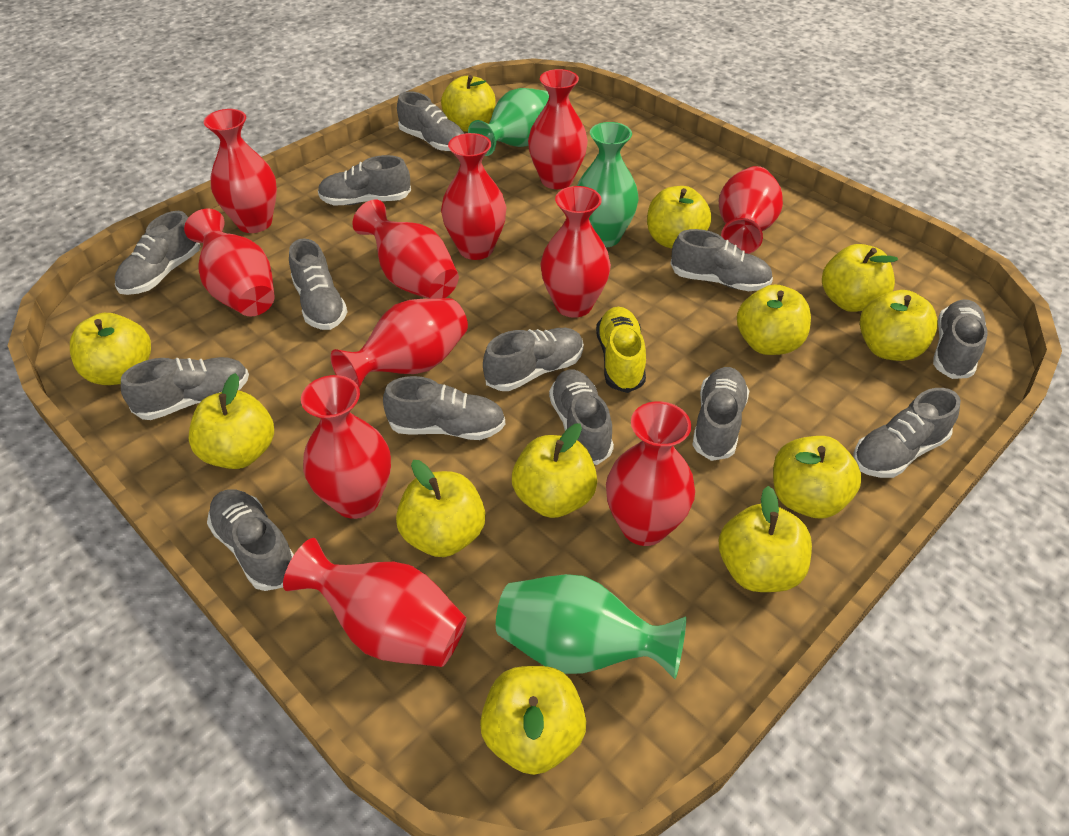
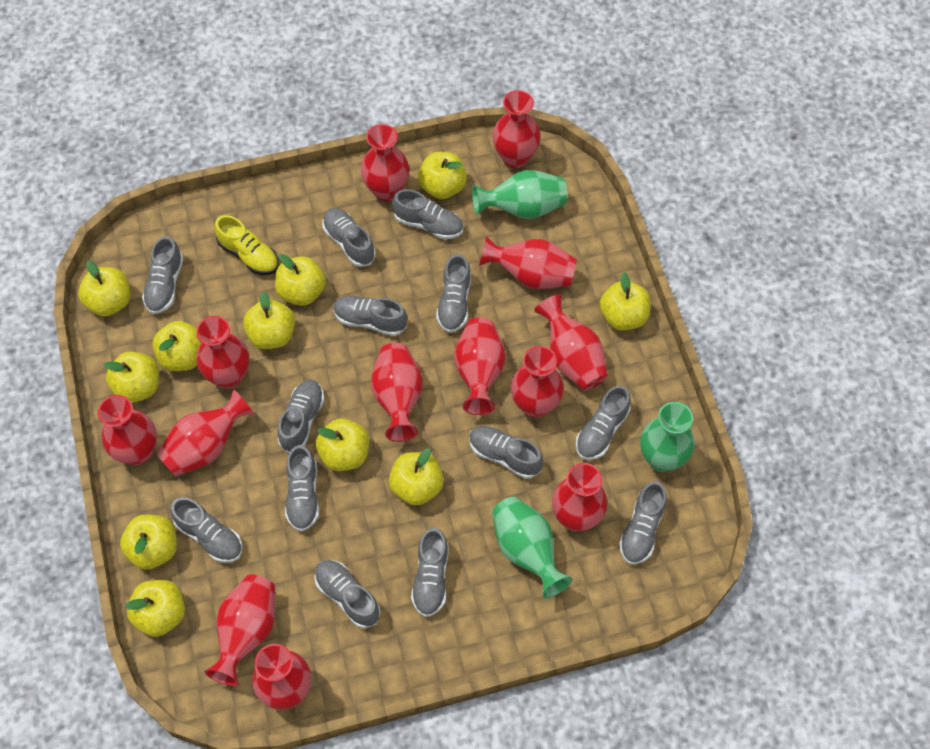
red vase: 11 -> 13
yellow apple: 12 -> 11

